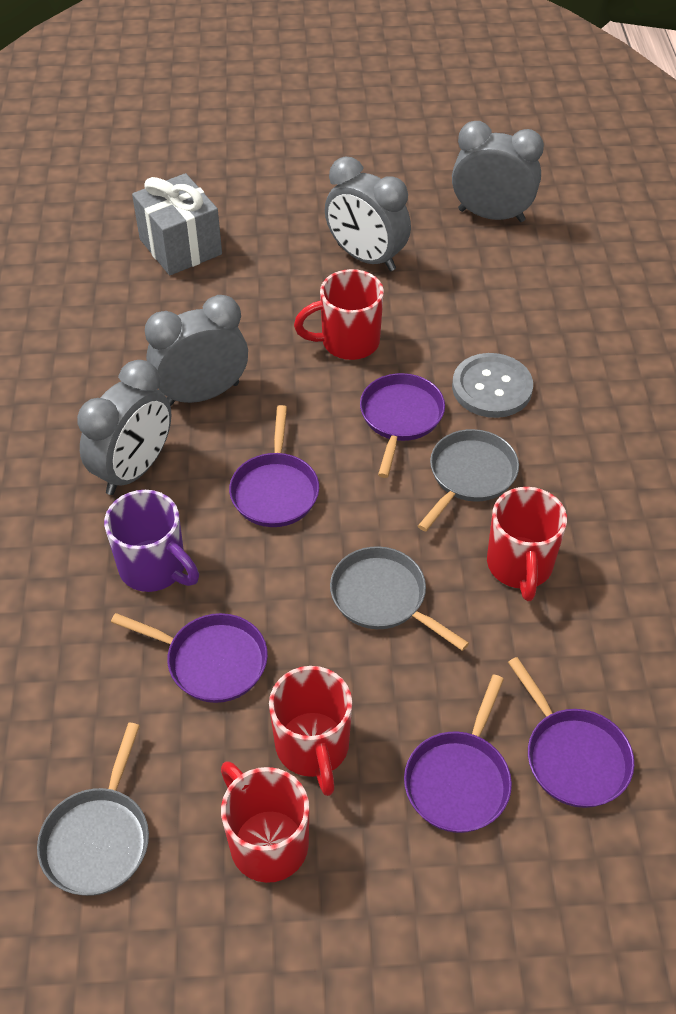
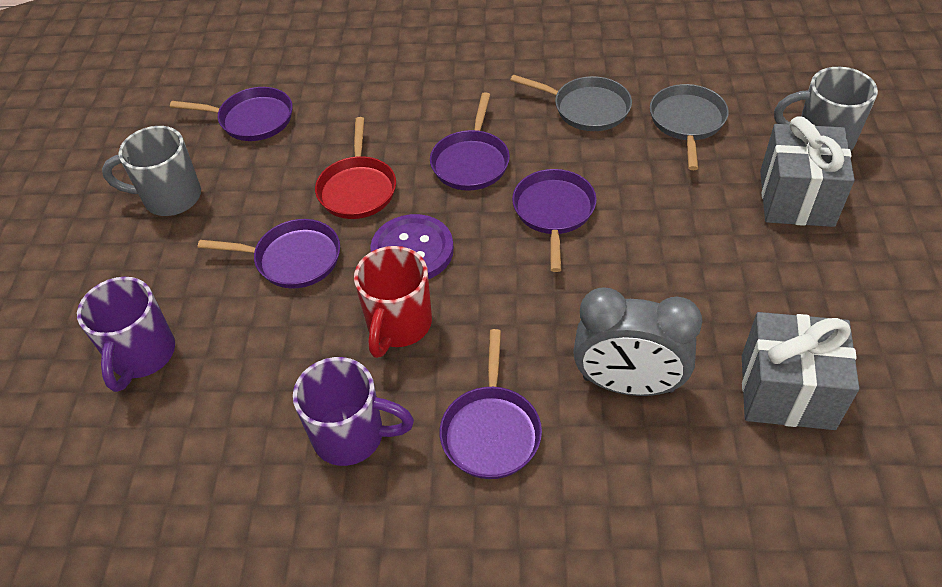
grey button: 1 -> 0
grey clock: 4 -> 1
grey gift: 1 -> 2
grey mug: 0 -> 2
grey pan: 3 -> 2
purple button: 0 -> 1
purple mug: 1 -> 2
red mug: 4 -> 1
red pan: 0 -> 1

